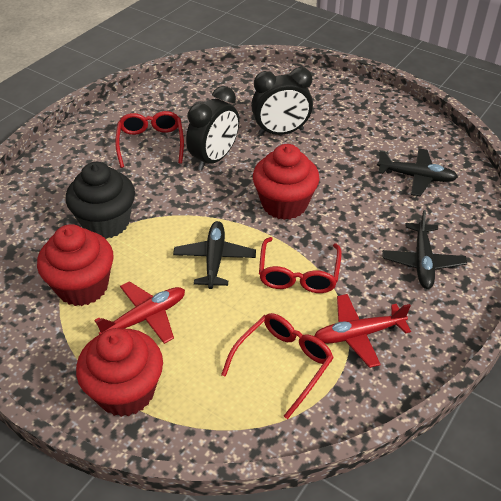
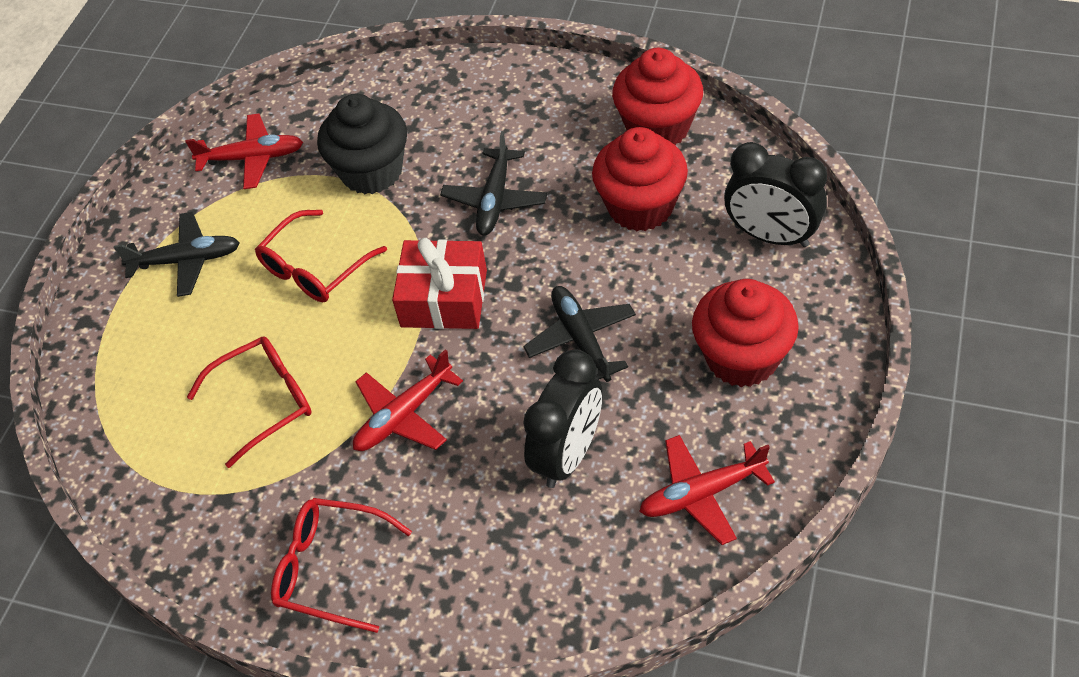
red gift: 0 -> 1
red plane: 2 -> 3

